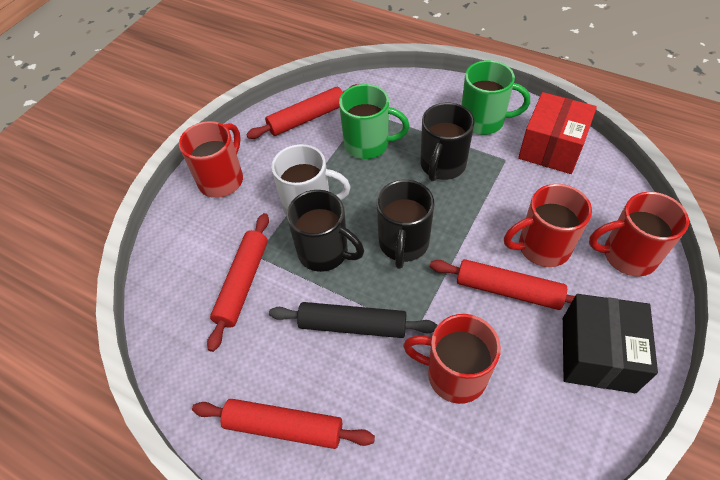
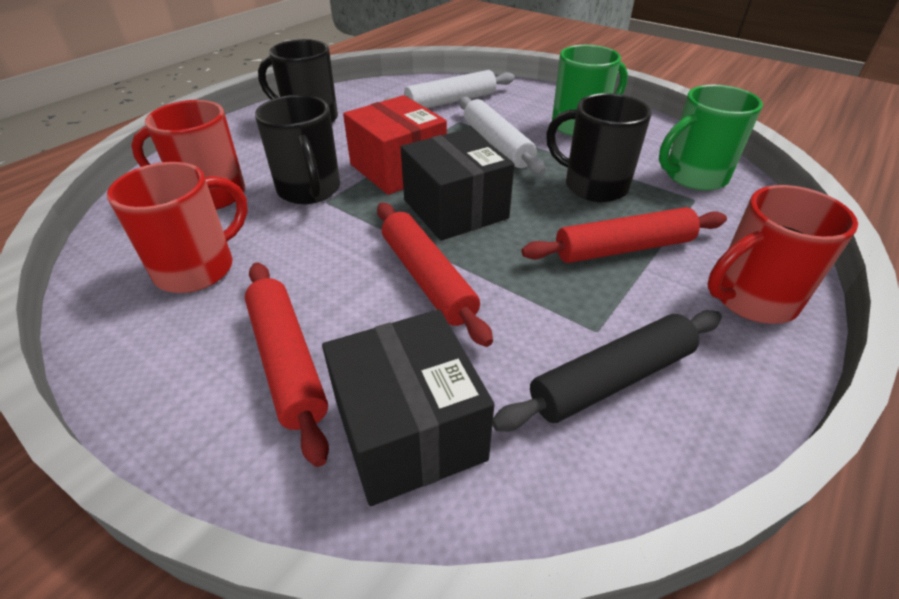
black box: 1 -> 2
red mug: 4 -> 3
red rolling pin: 4 -> 3
white mug: 1 -> 0
white rolling pin: 0 -> 2

